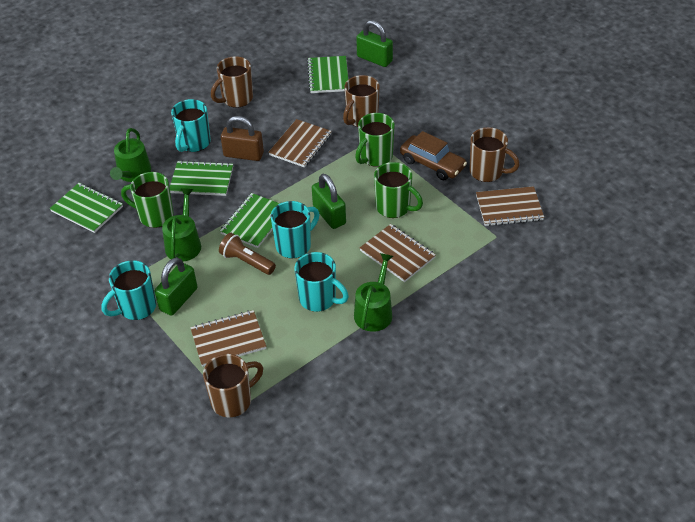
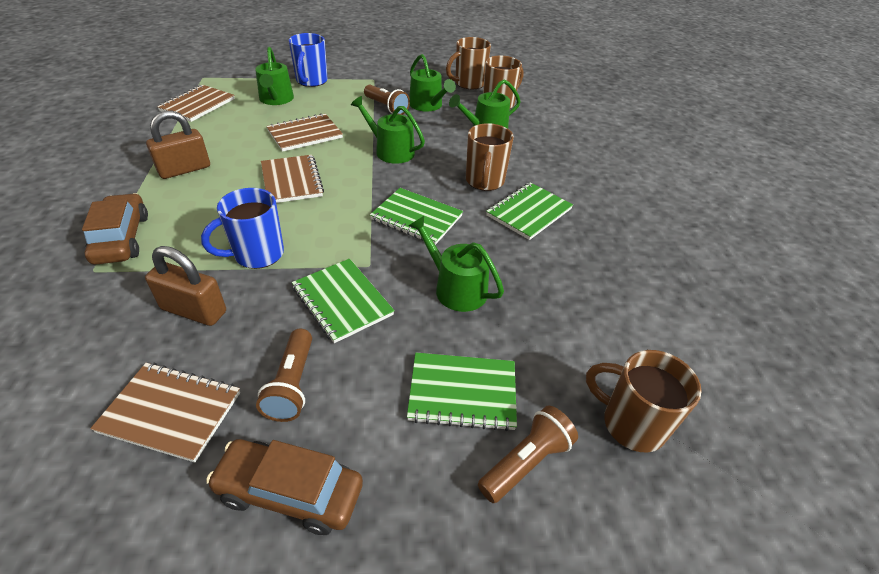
blue mug: 0 -> 2
brown car: 1 -> 2
brown flashlight: 1 -> 3
brown padlock: 1 -> 2
green mug: 3 -> 0
green padlock: 3 -> 0
green watering can: 3 -> 5
turquoise mug: 4 -> 0

